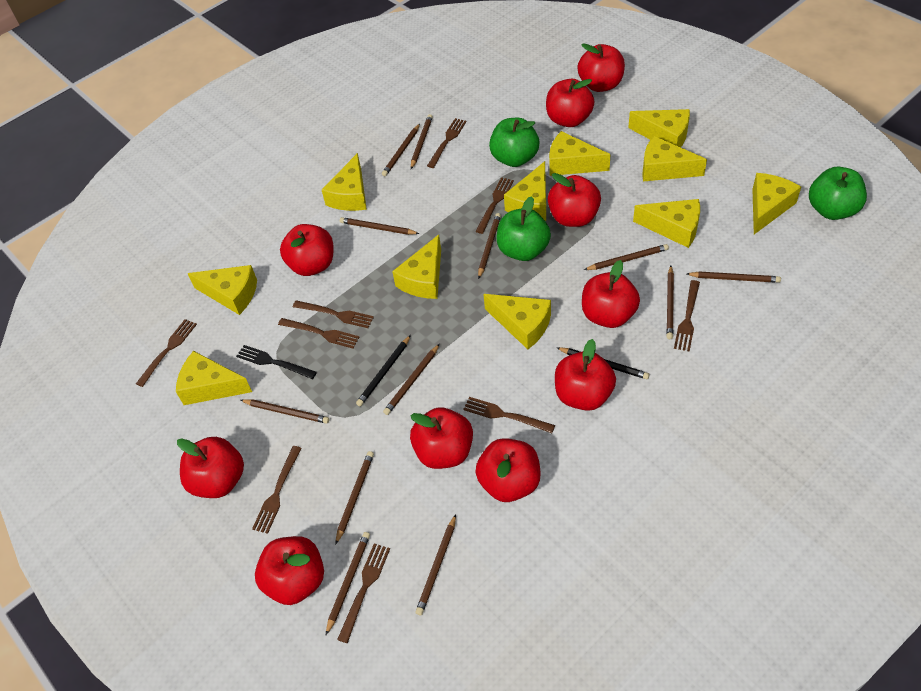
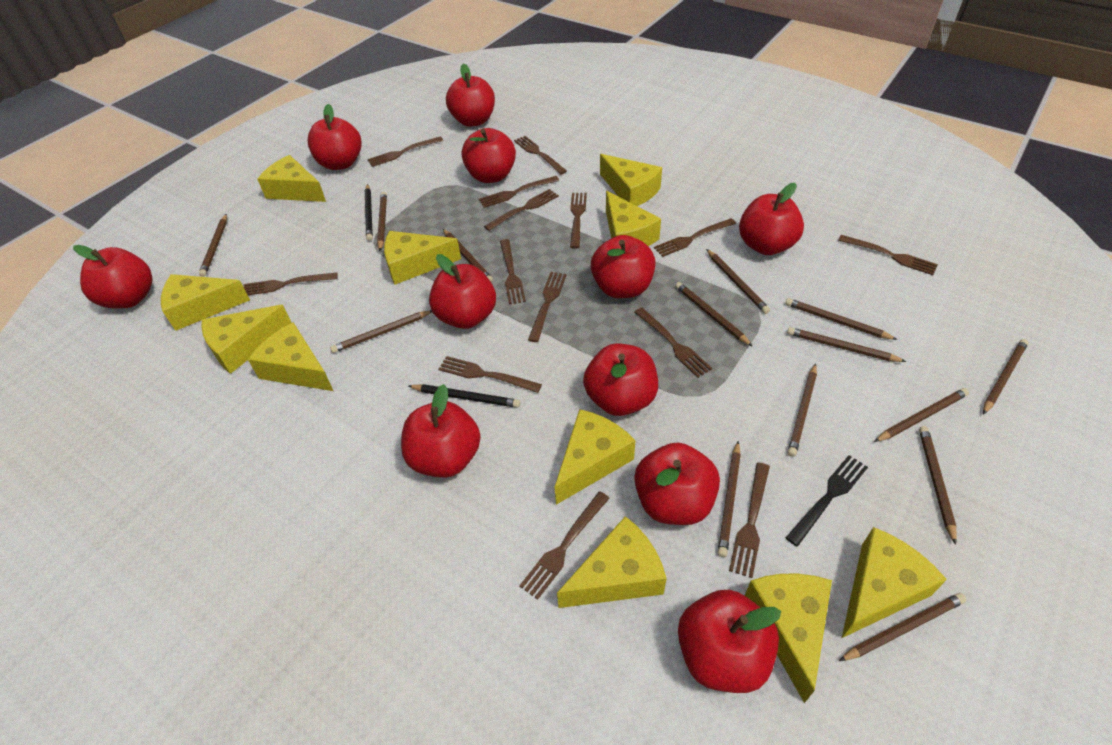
brown fork: 9 -> 14
brown pencil: 12 -> 14
green apple: 3 -> 0
red apple: 10 -> 11

